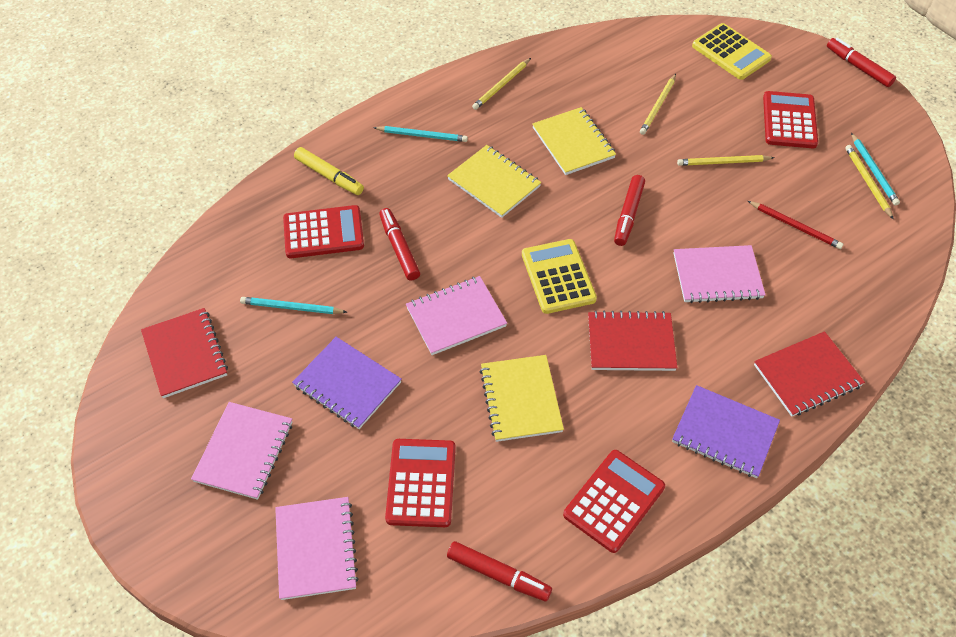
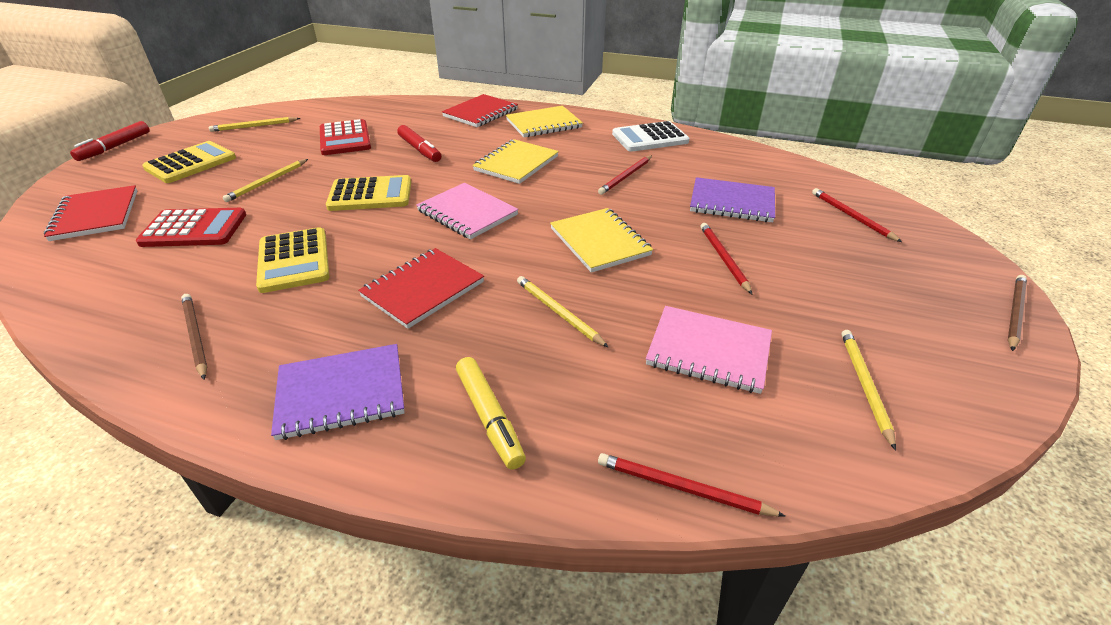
brown pencil: 0 -> 2
pink notebook: 4 -> 2
red calculator: 4 -> 2
red marker: 4 -> 2
red pencil: 1 -> 4
turquoise pencil: 3 -> 0
white calculator: 0 -> 1
yellow calculator: 2 -> 3

